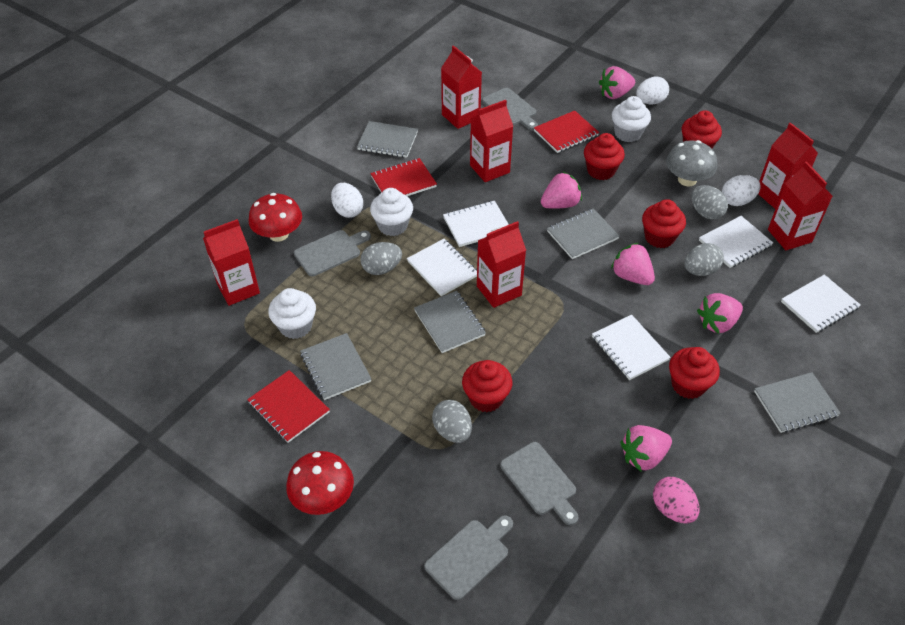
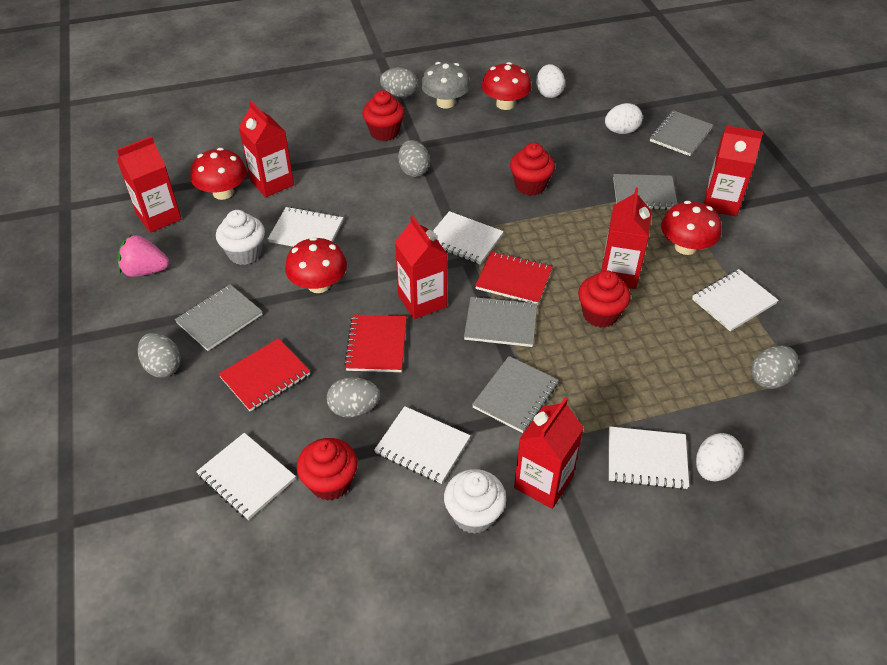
grey cutting board: 4 -> 0
grey egg: 4 -> 5
pink egg: 1 -> 0
pink strawberry: 5 -> 1
red cupcake: 5 -> 4
red mushroom: 2 -> 4
white cupcake: 3 -> 2
white notebook: 5 -> 6

